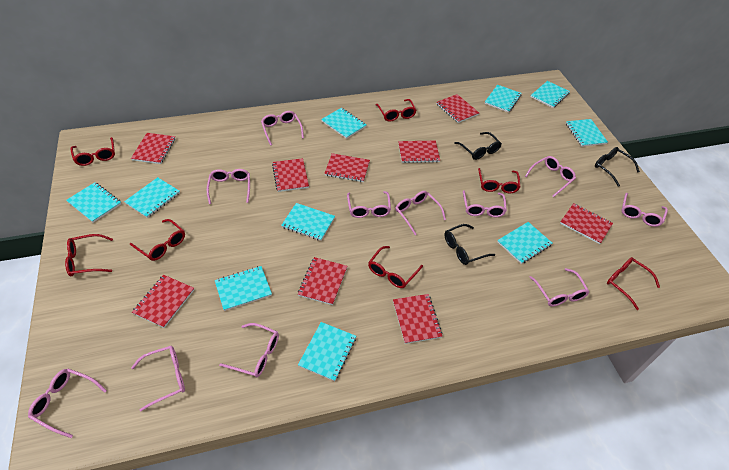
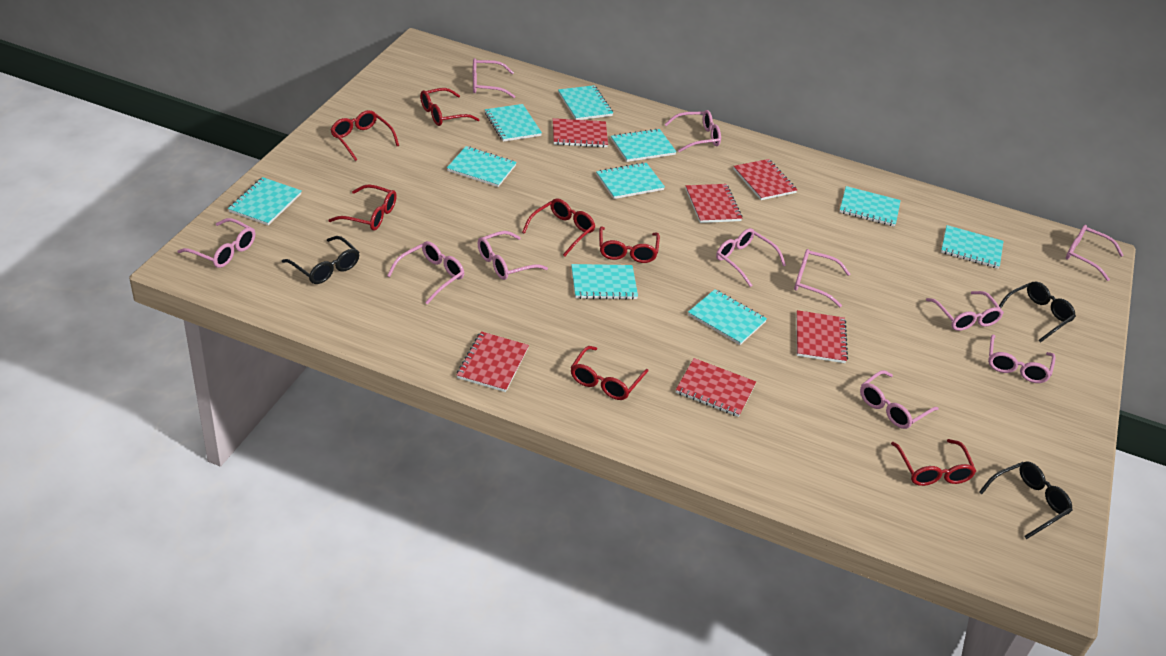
red notebook: 9 -> 6

